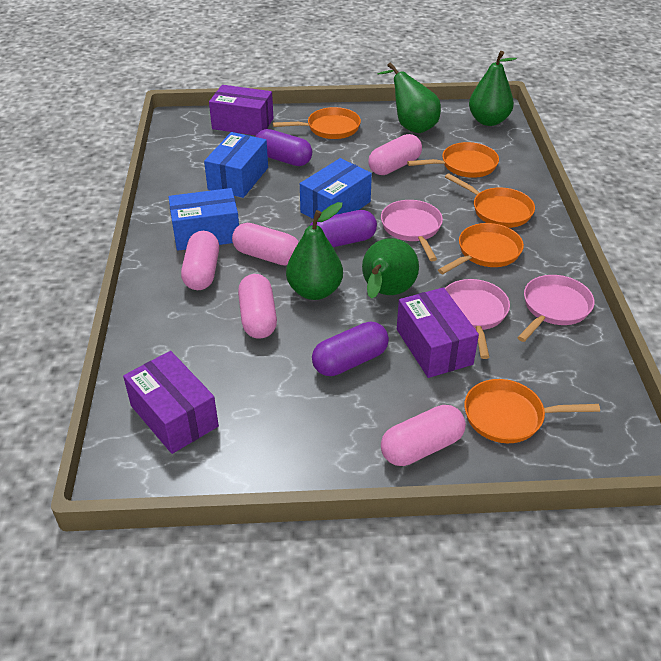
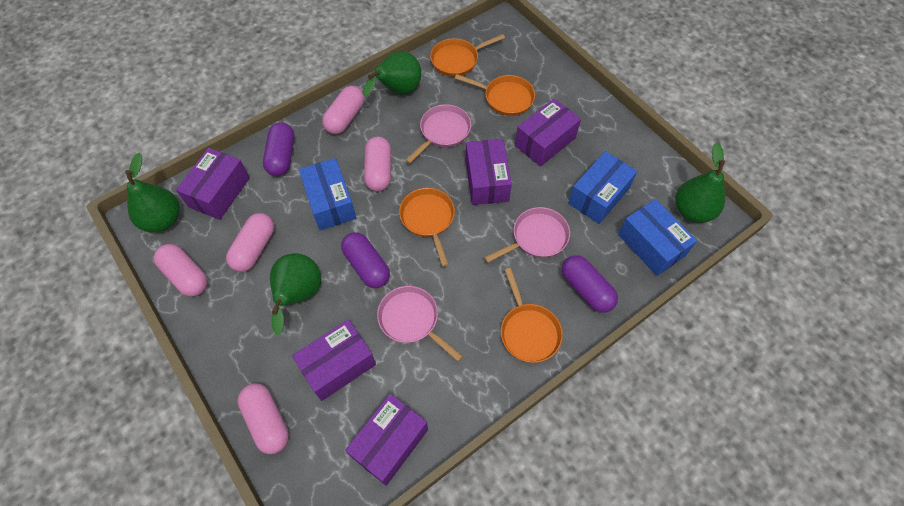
orange pan: 5 -> 4
purple box: 3 -> 5

